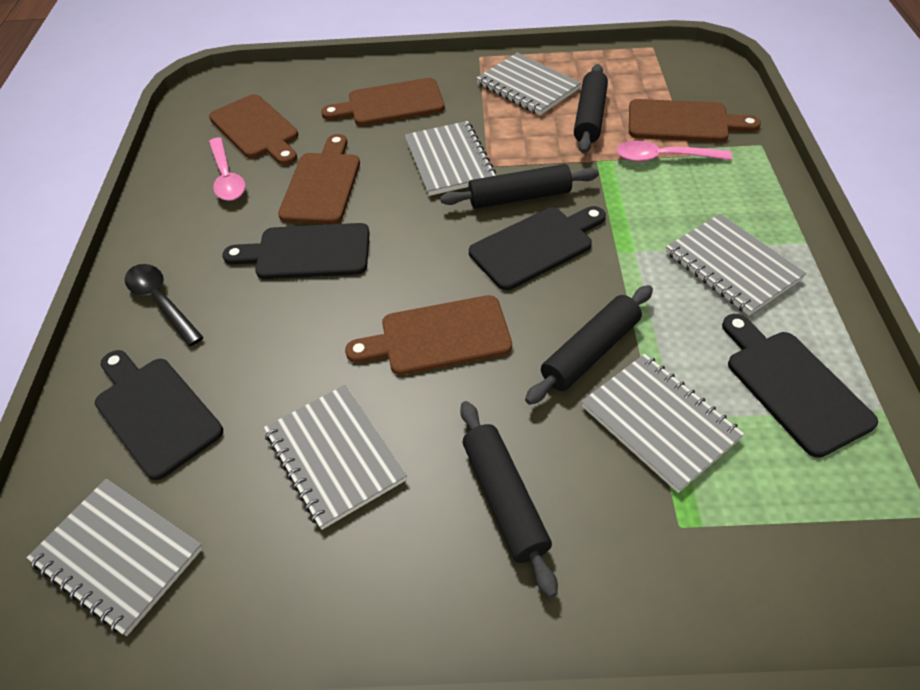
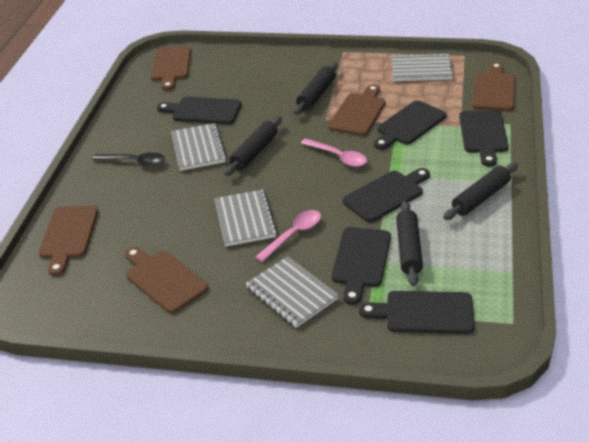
black cutting board: 4 -> 6
grey notebook: 6 -> 4

